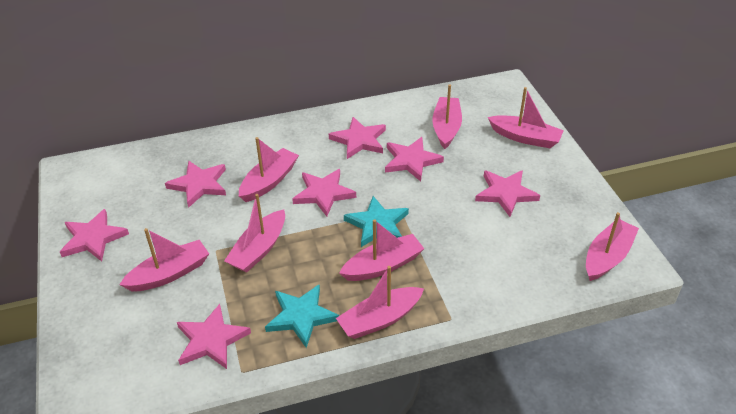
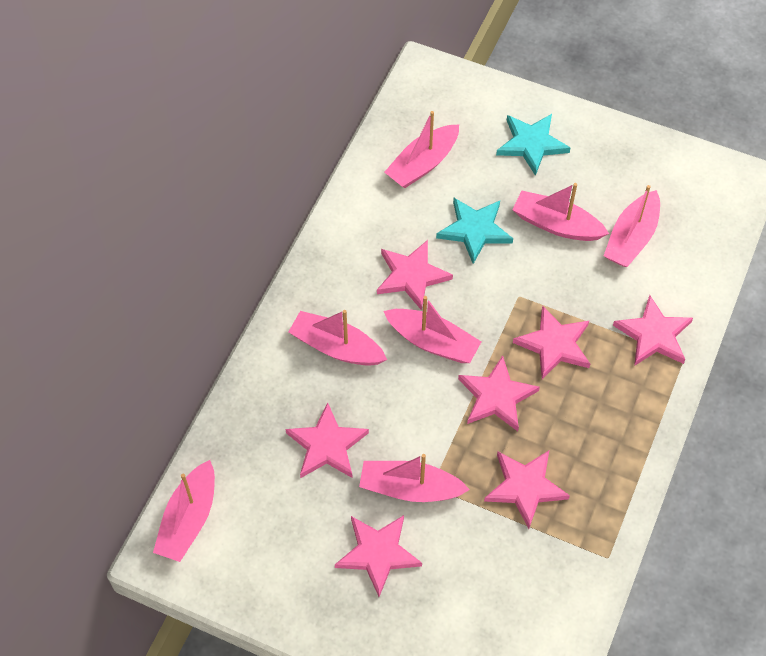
pink boat: 8 -> 7

